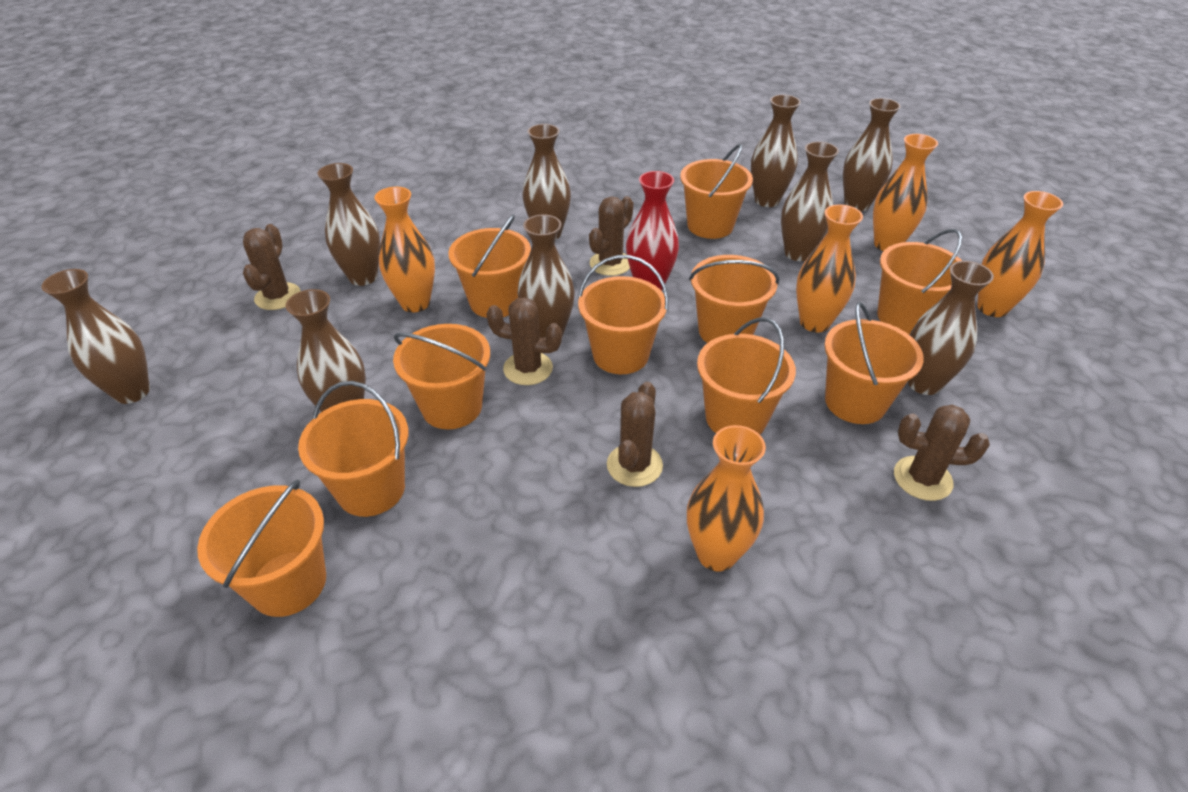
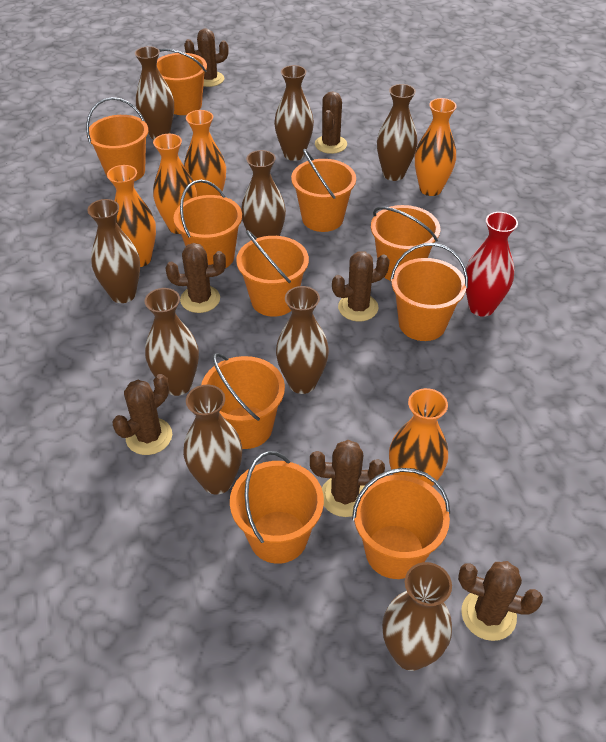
brown cactus: 5 -> 7

